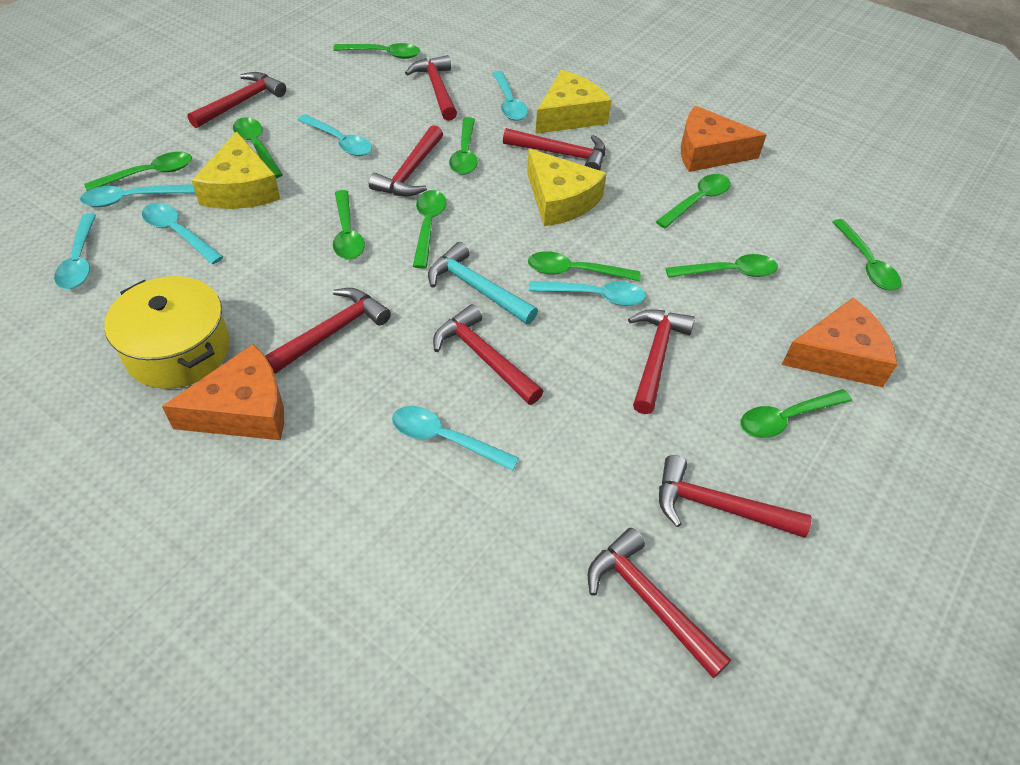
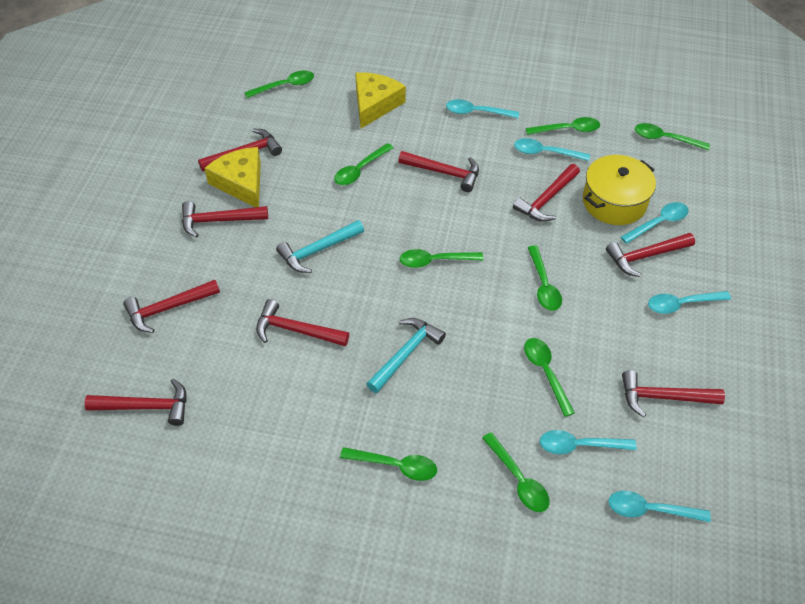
green spoon: 11 -> 9
orange cheese: 3 -> 0
turquoise hammer: 1 -> 2
turquoise spoon: 7 -> 6
yellow cheese: 3 -> 2

